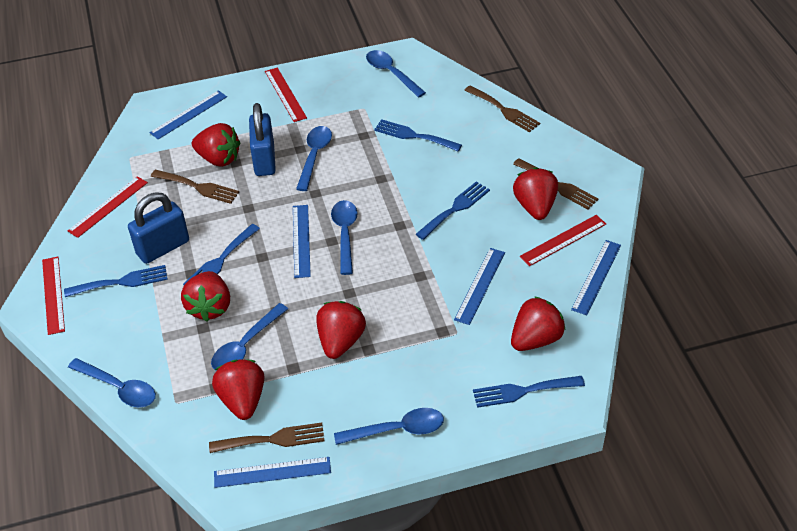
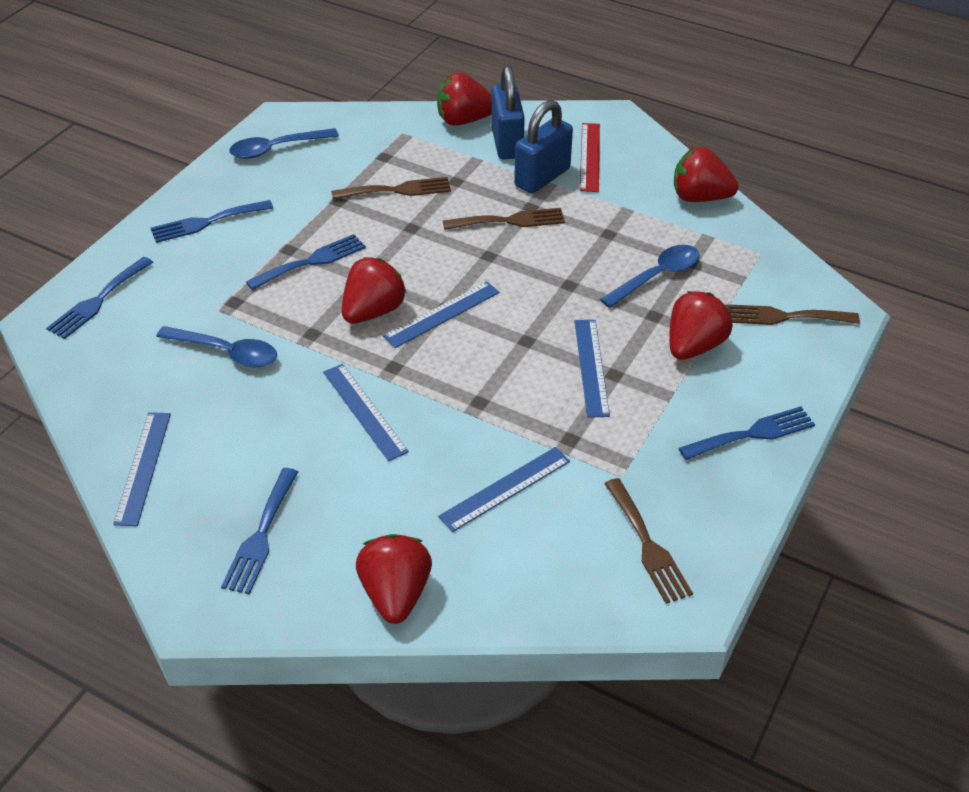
blue spoon: 6 -> 3
red ruler: 4 -> 1
red strawberry: 6 -> 5

